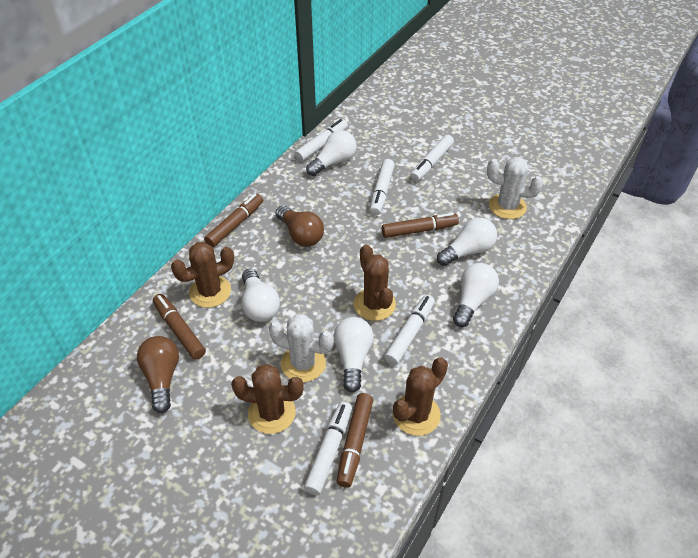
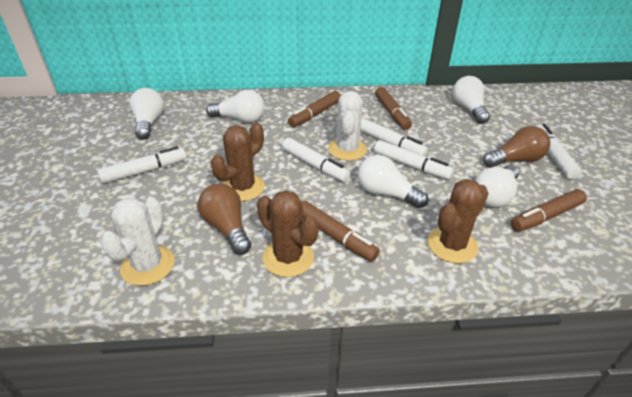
brown cactus: 4 -> 3

